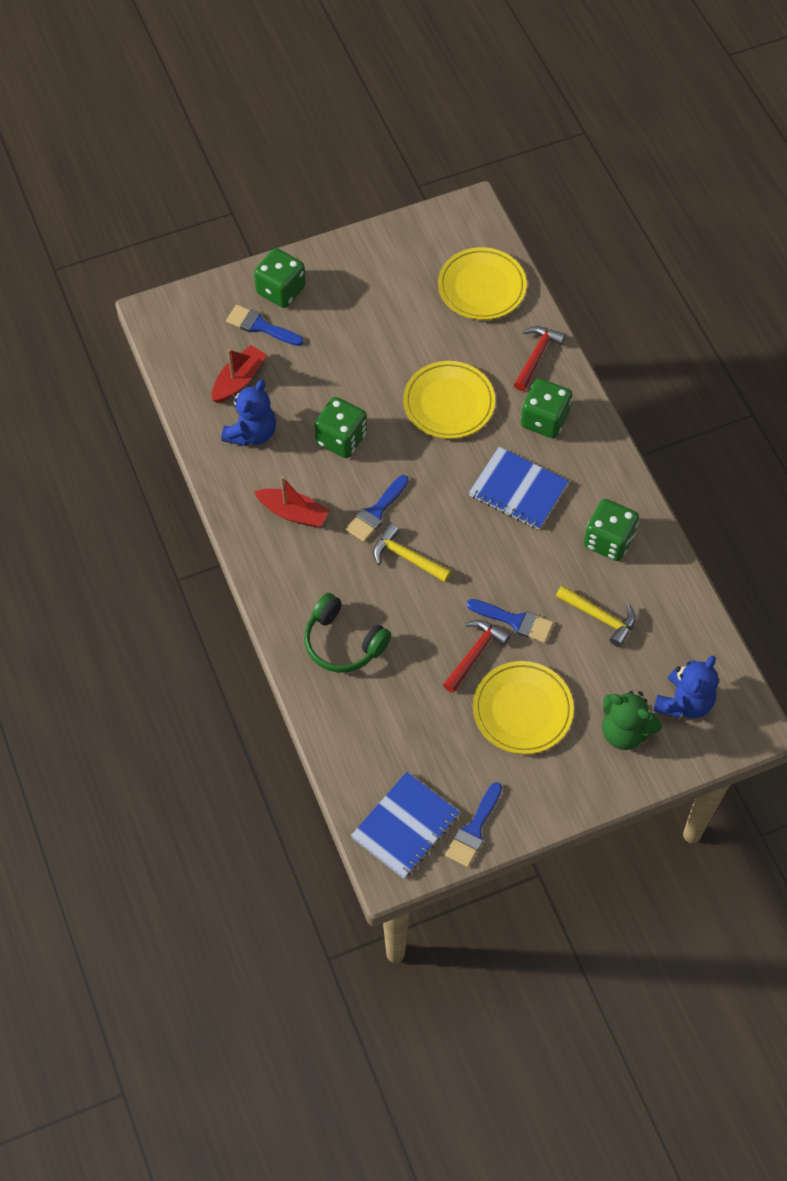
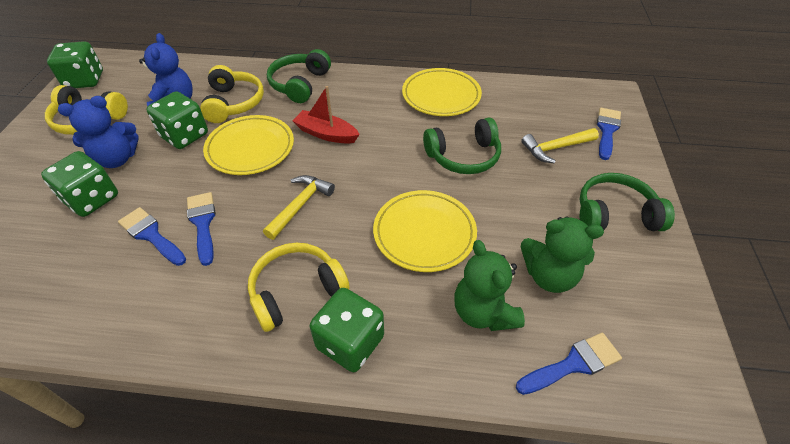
blue notebook: 2 -> 0
green headphones: 1 -> 3
green teddy bear: 1 -> 2
red boat: 2 -> 1
red hammer: 2 -> 0
yellow headphones: 0 -> 3

